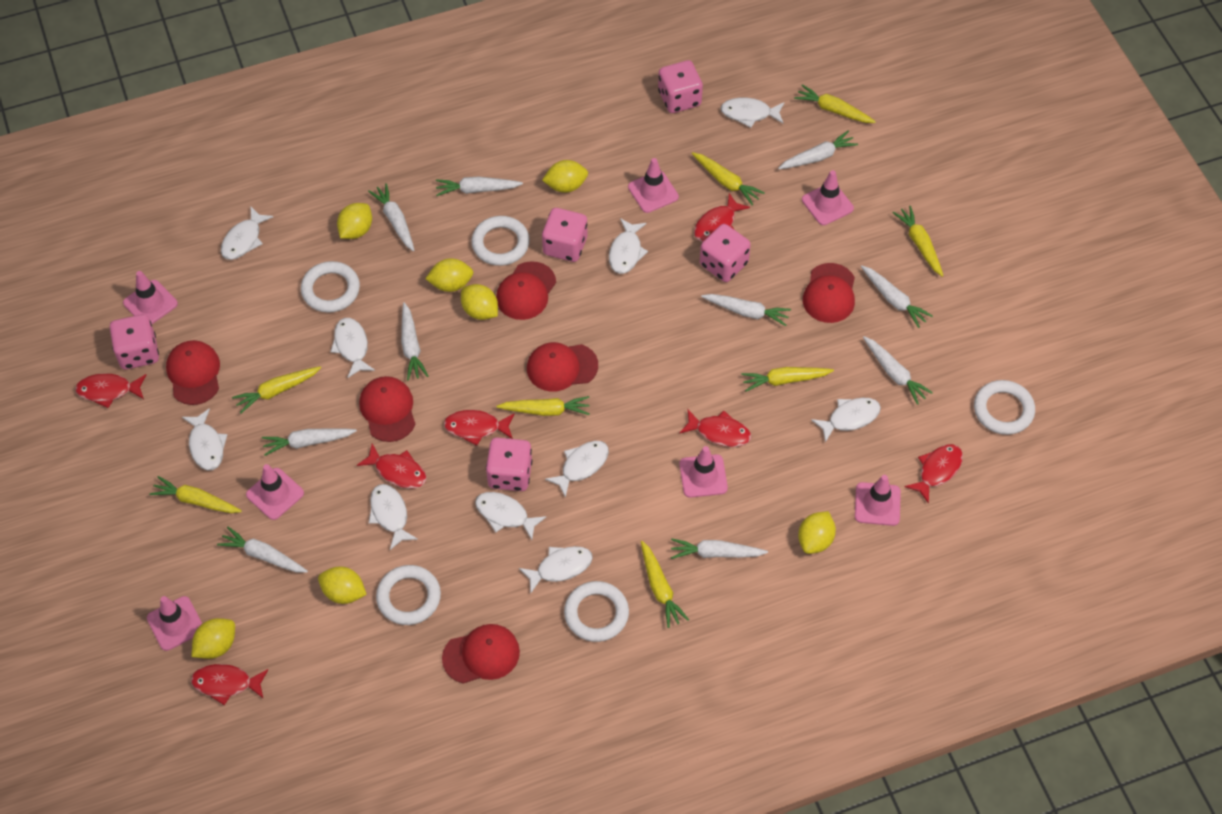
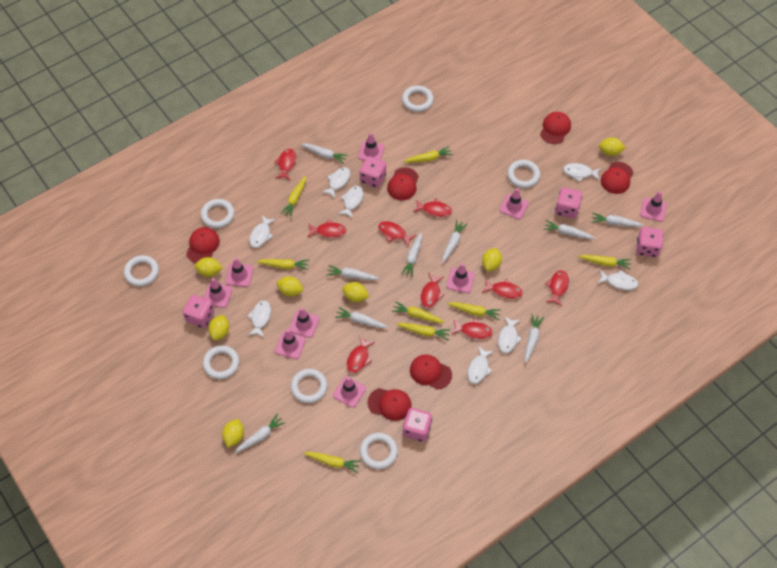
pink traffic cone: 7 -> 9
red fish: 7 -> 9
white carrot: 10 -> 9
white fish: 10 -> 8
white ring: 5 -> 7

